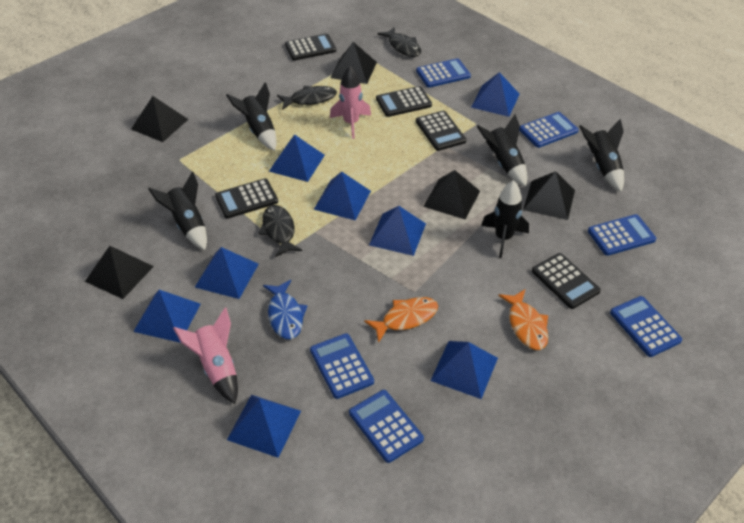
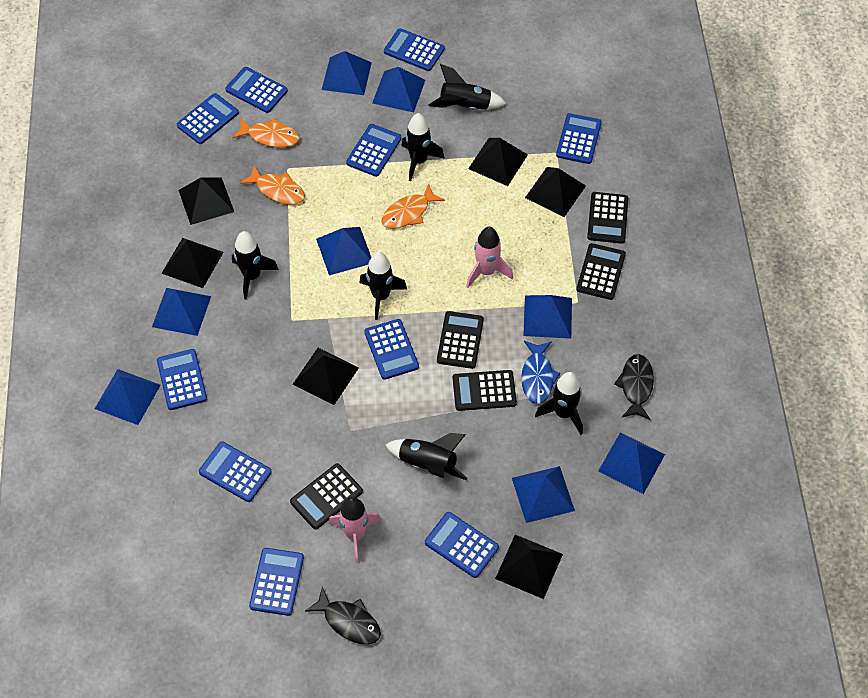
black fish: 3 -> 2
black pyramid: 5 -> 6
black rocket: 5 -> 6
blue calculator: 6 -> 10
orange fish: 2 -> 3

